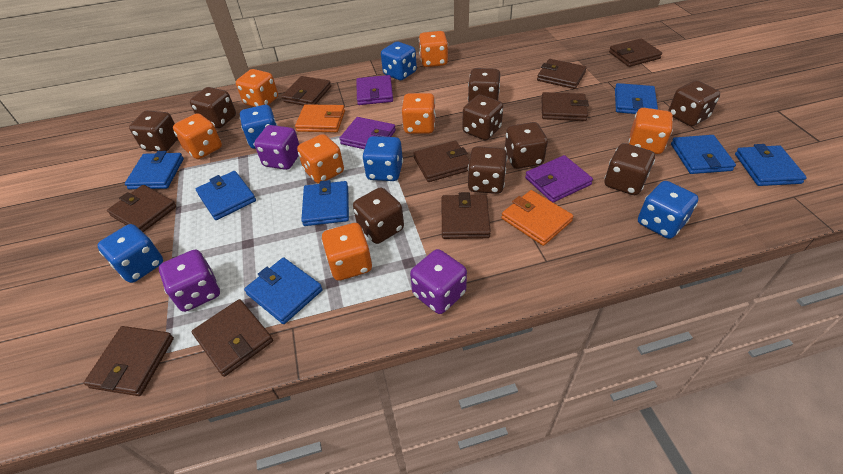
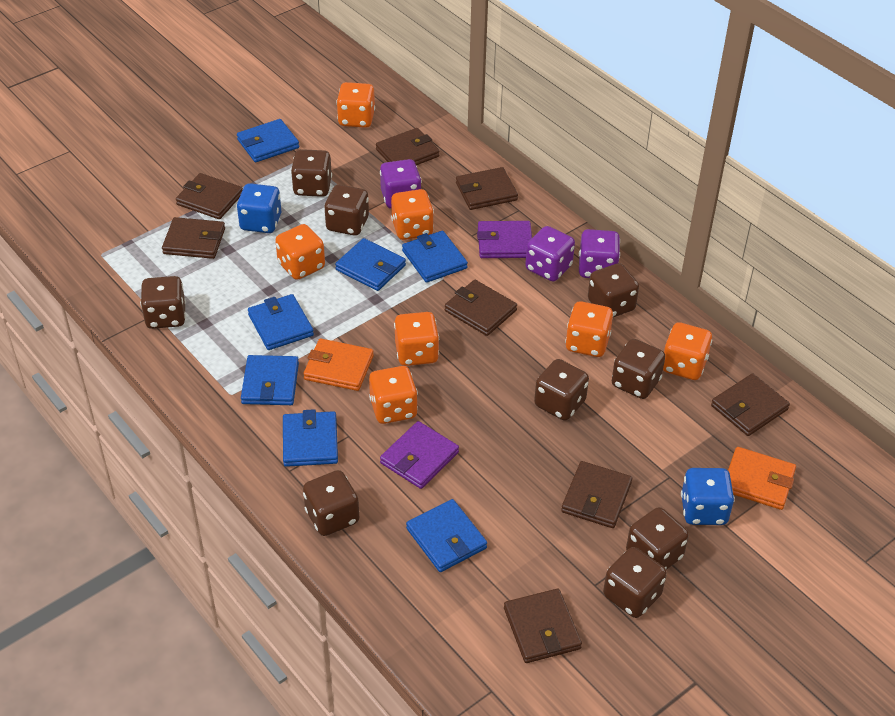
blue dice: 5 -> 2
brown wallet: 9 -> 8
purple wallet: 3 -> 2

